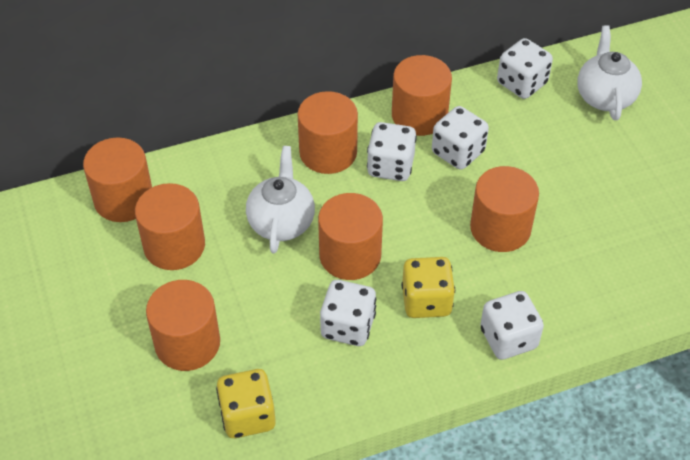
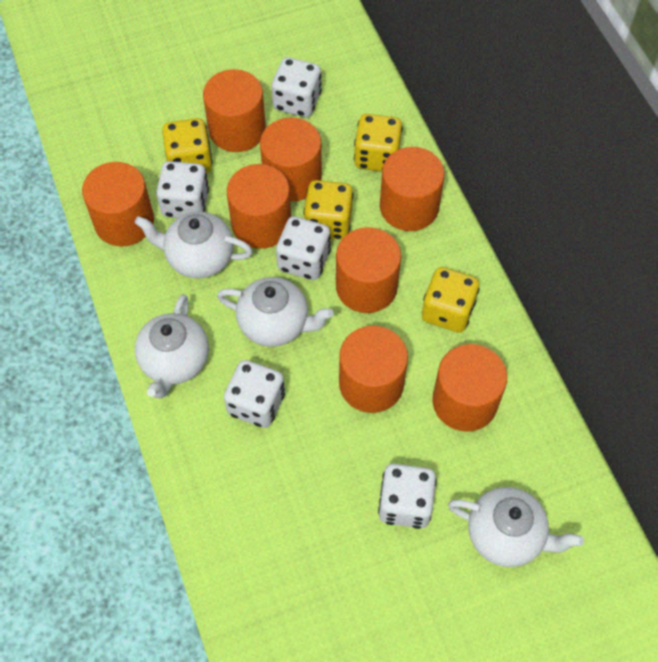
orange cylinder: 7 -> 8
white teapot: 2 -> 4
yellow dice: 2 -> 4

